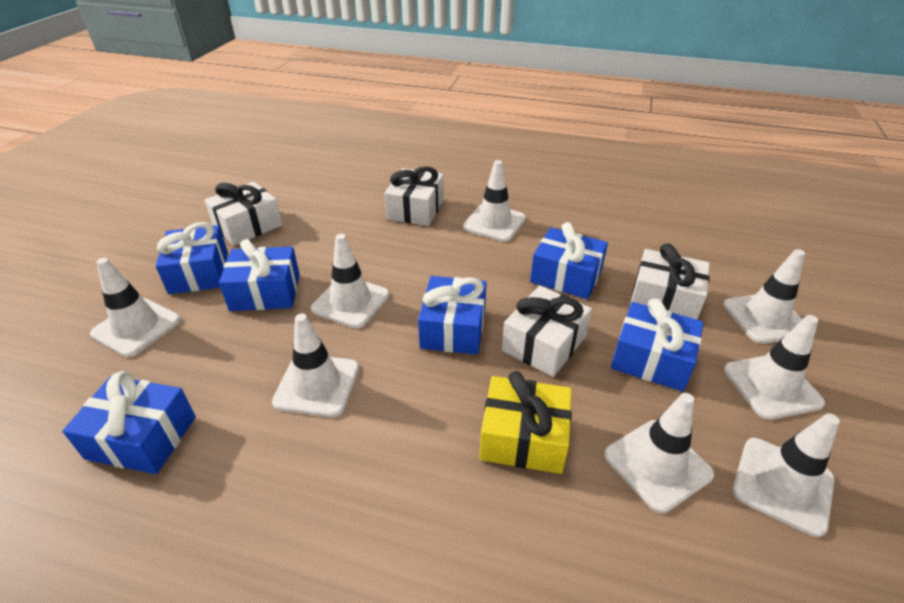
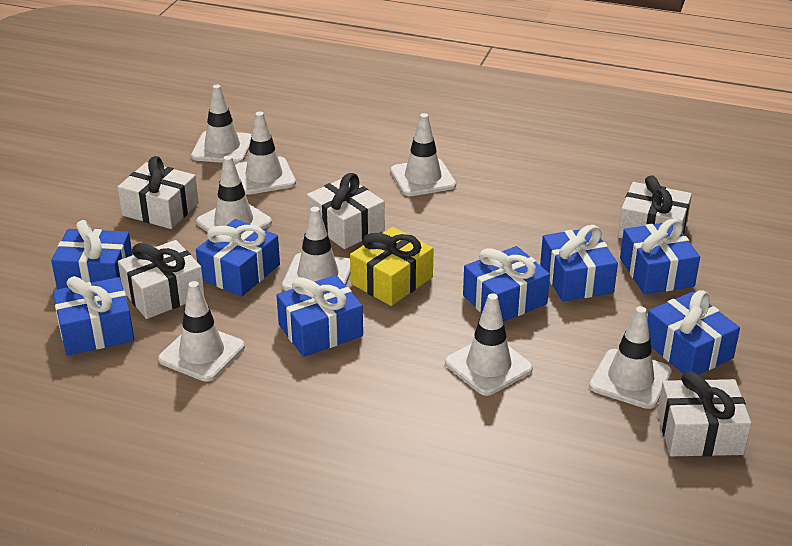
blue gift: 6 -> 8
white gift: 4 -> 5

